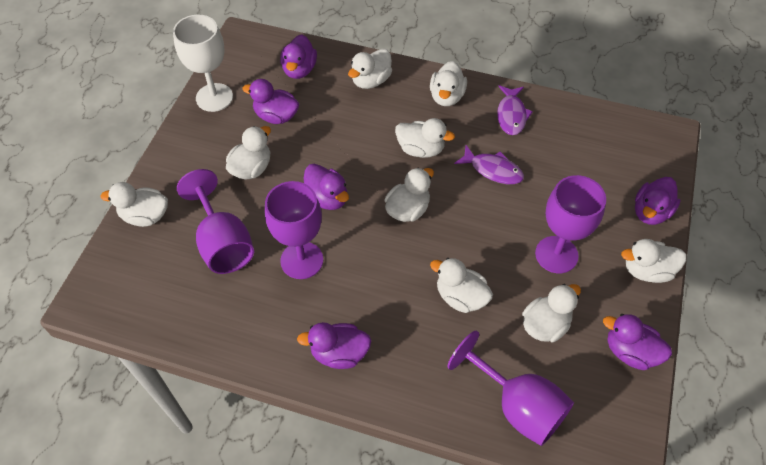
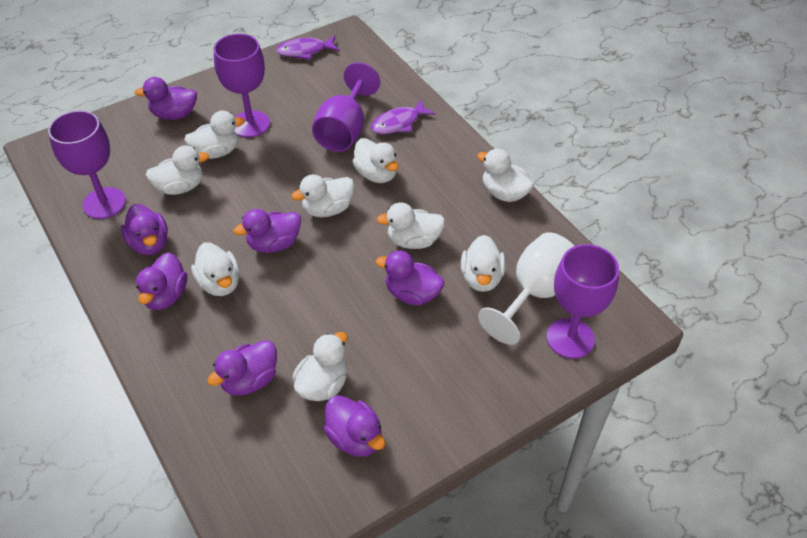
purple duck: 6 -> 7

